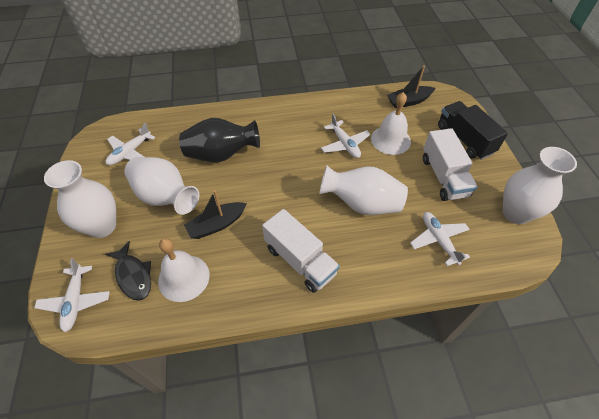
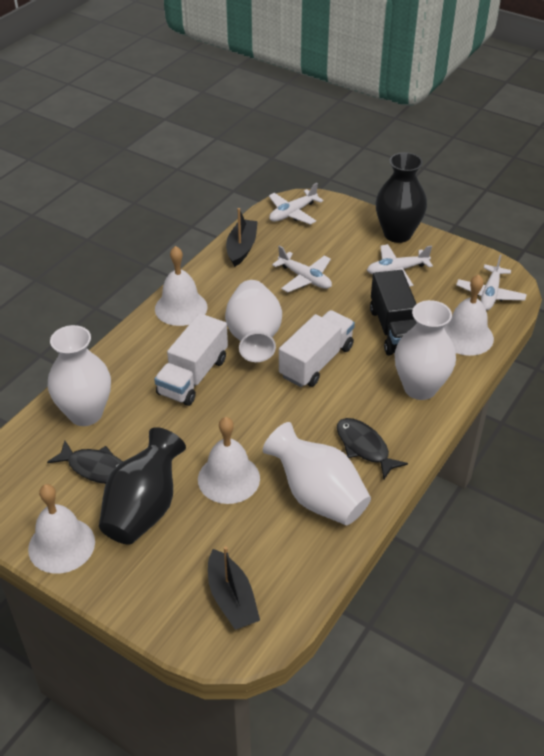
black fish: 1 -> 2
black vase: 1 -> 2
white bell: 2 -> 4

